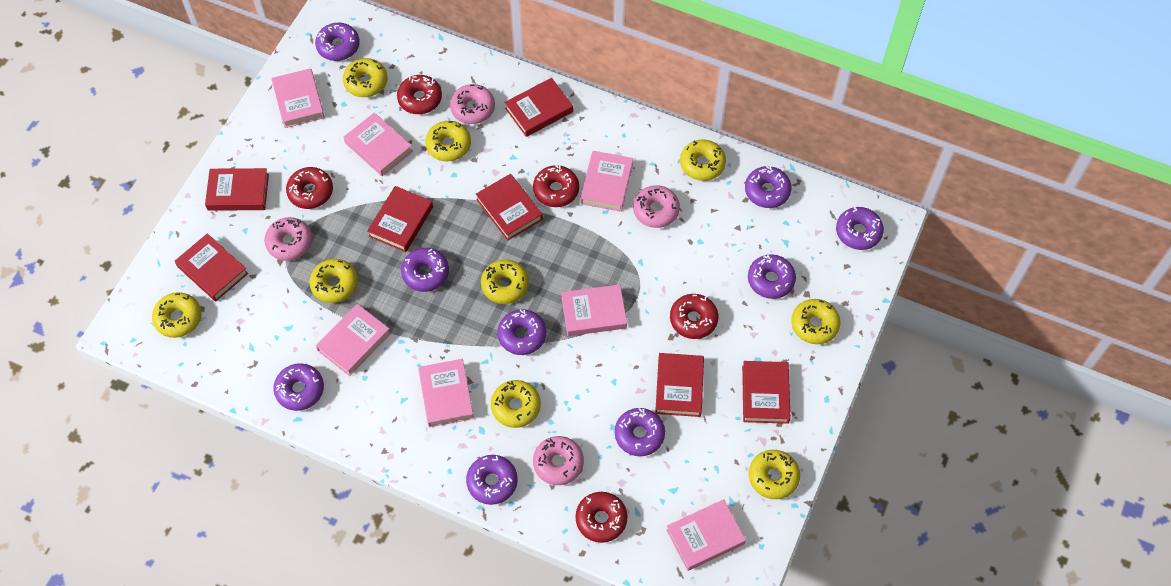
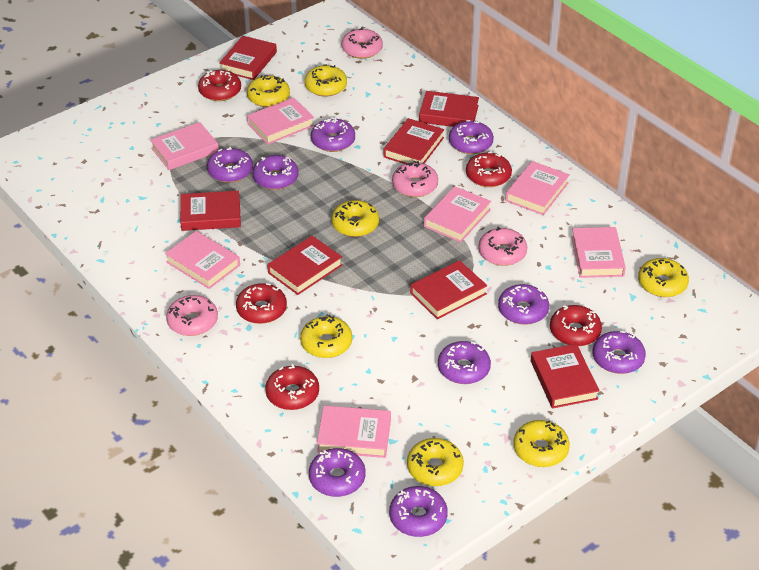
yellow donut: 9 -> 7

